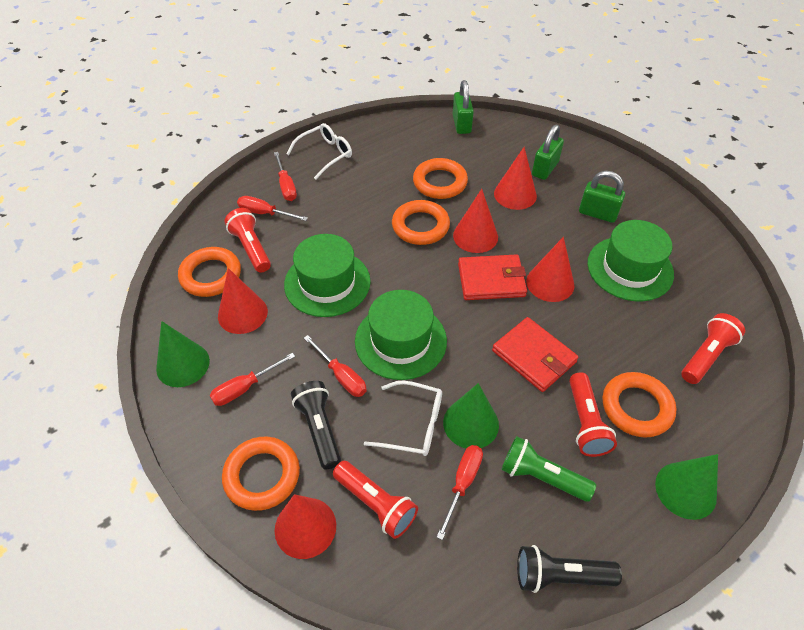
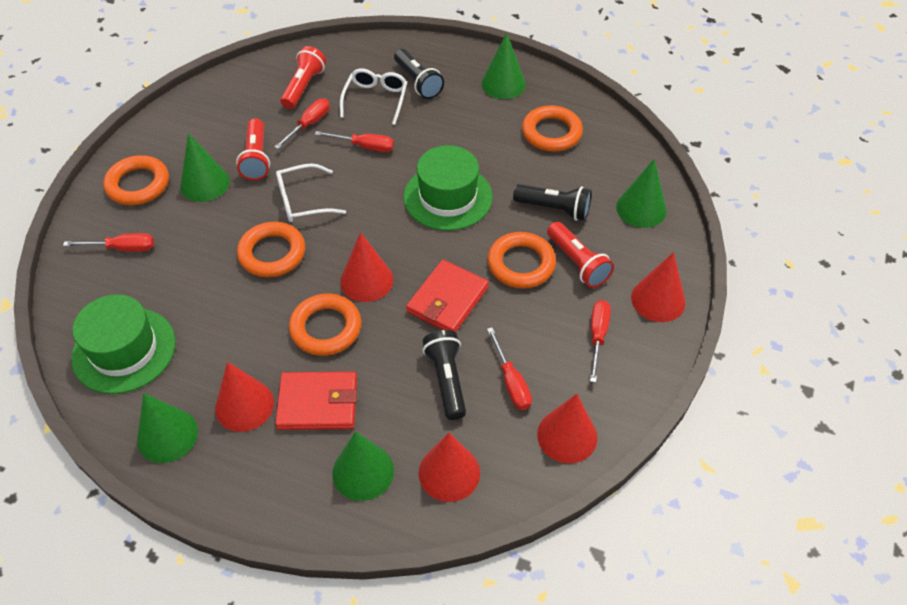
black flashlight: 2 -> 3
green cone: 3 -> 5
green flashlight: 1 -> 0
green hat: 3 -> 2
green padlock: 3 -> 0
red flashlight: 4 -> 3

